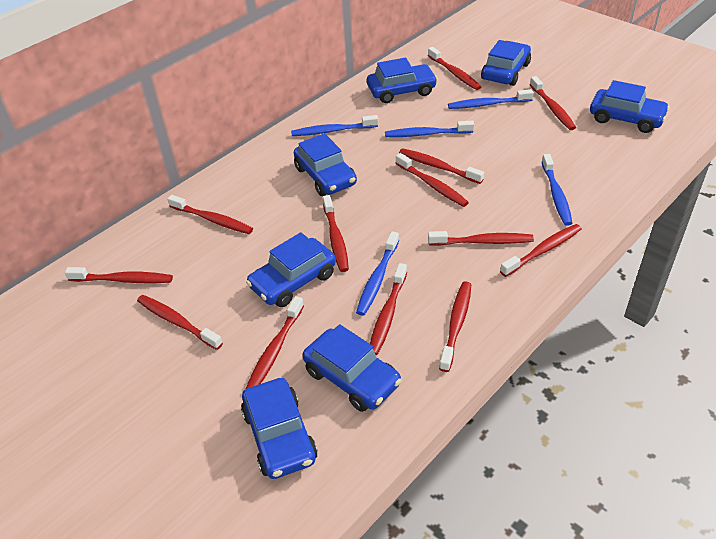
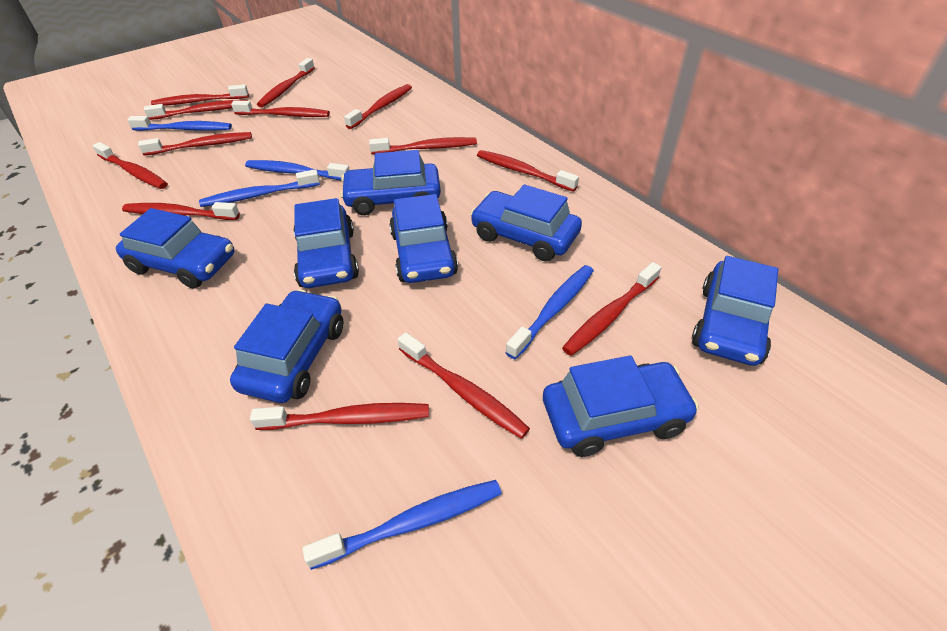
blue car: 7 -> 8

